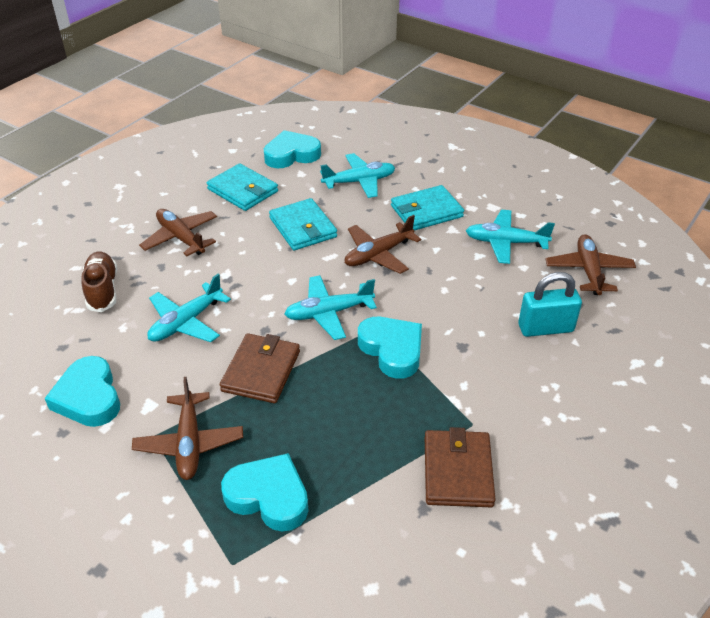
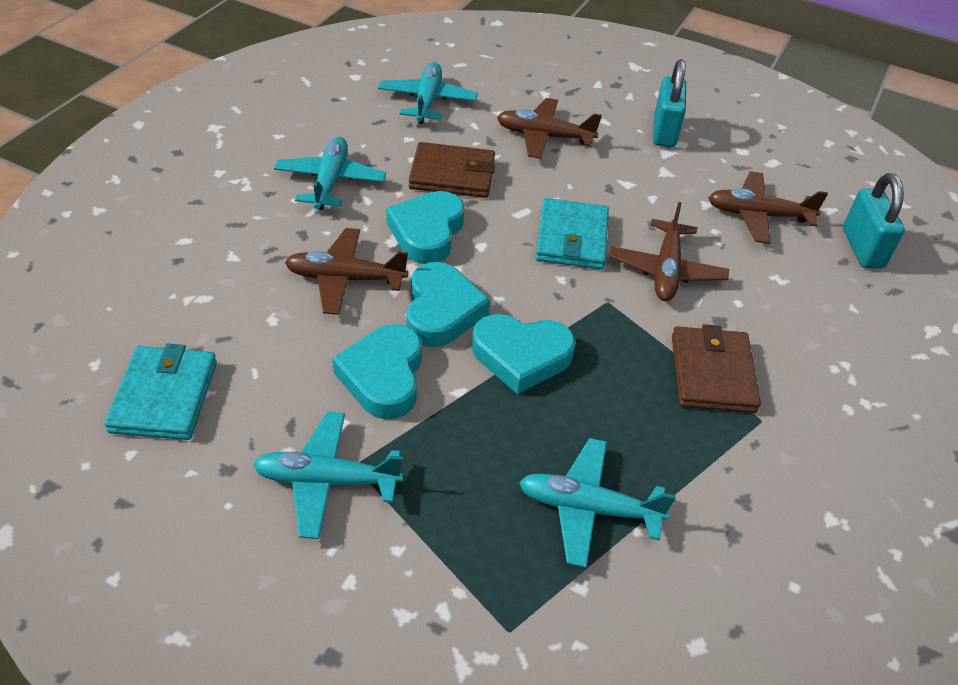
brown shoe: 1 -> 0
turquoise padlock: 1 -> 2
turquoise wallet: 3 -> 2

